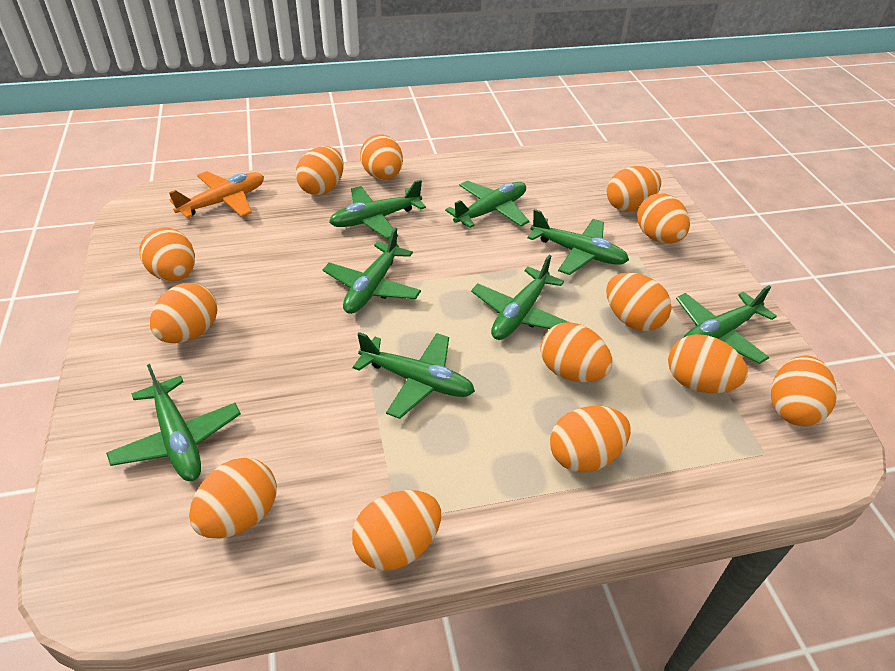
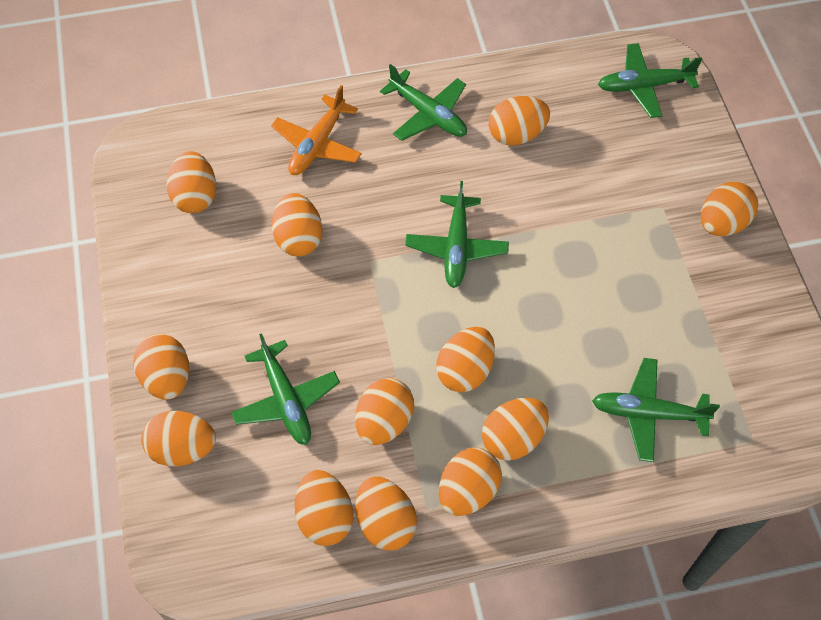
green plane: 8 -> 5
orange egg: 13 -> 12

